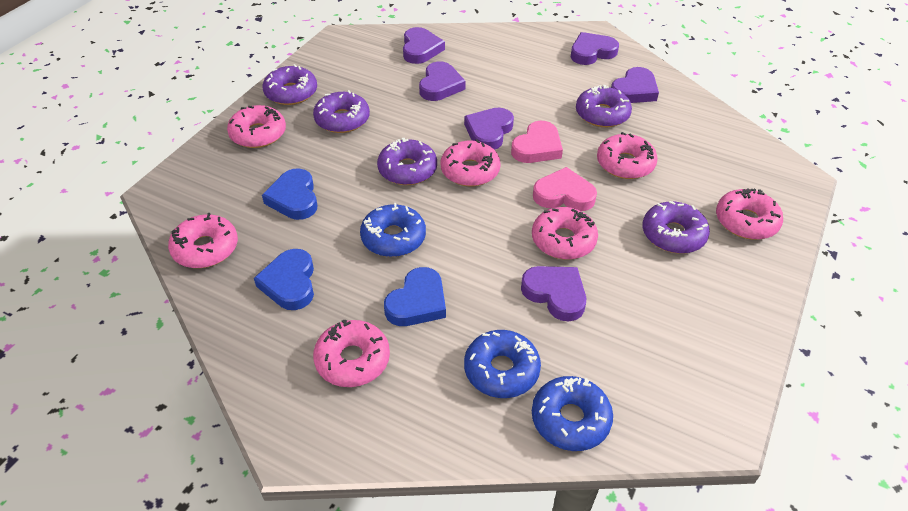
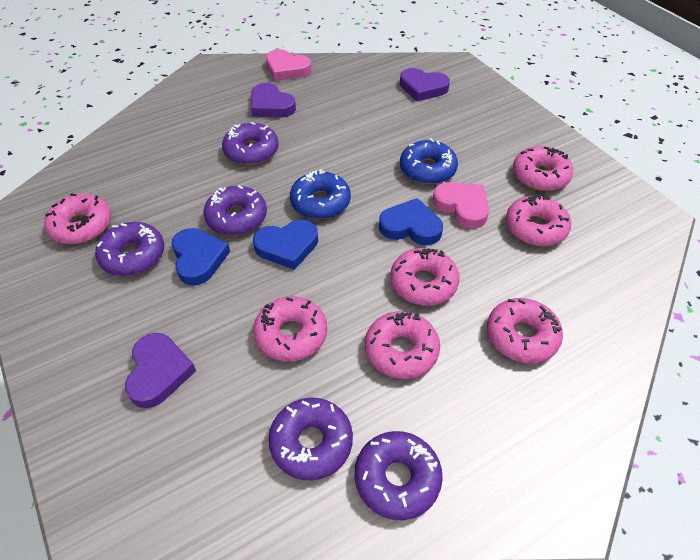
blue donut: 3 -> 2
purple heart: 6 -> 3

